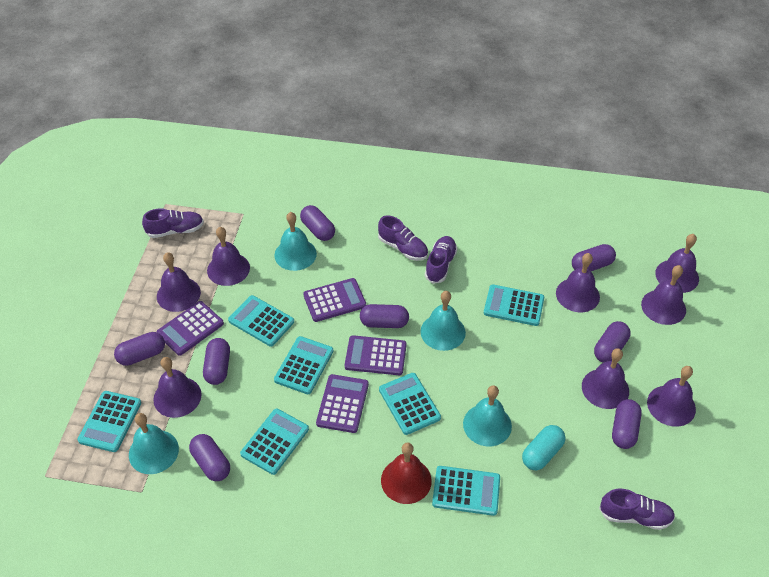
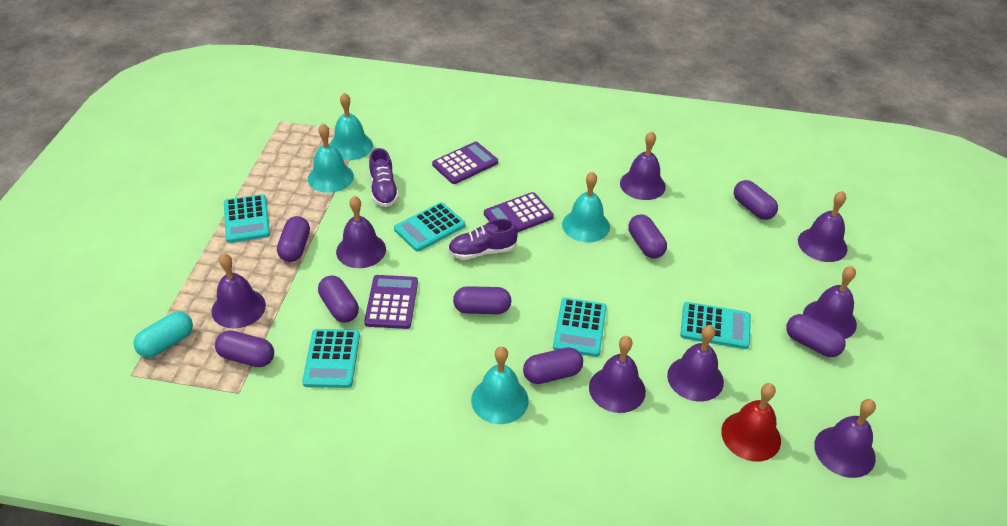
purple calculator: 4 -> 3
purple shoe: 4 -> 2
turquoise calculator: 7 -> 5

